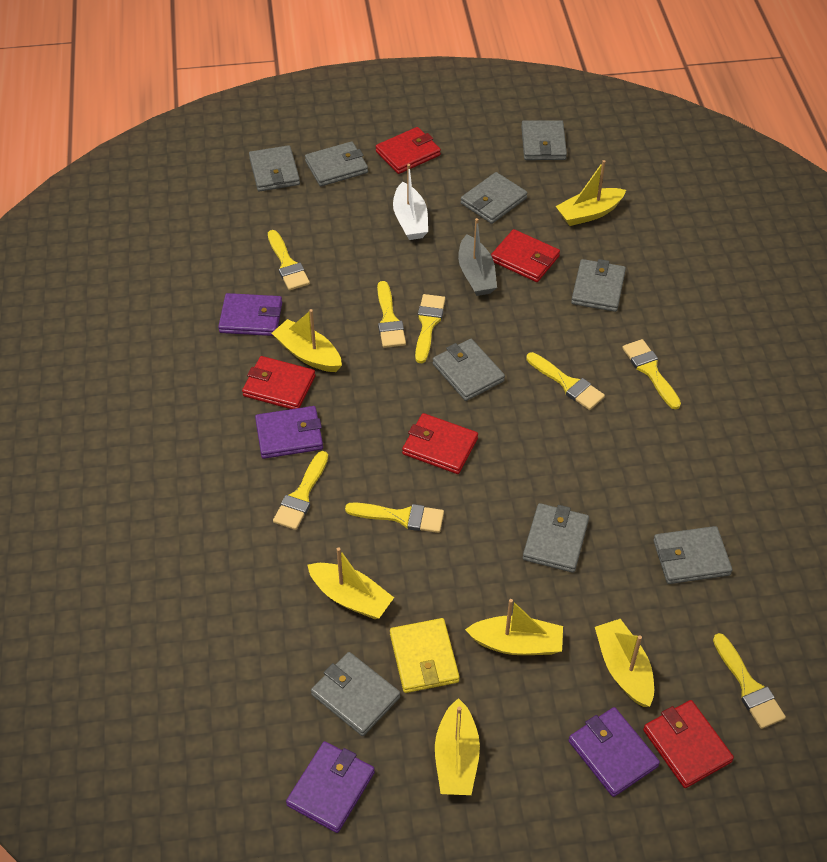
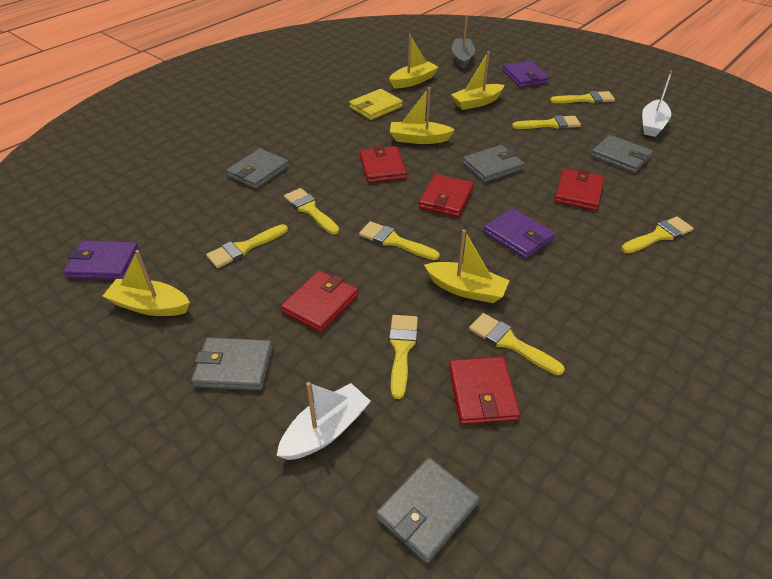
grey wallet: 9 -> 5
purple wallet: 4 -> 3
white boat: 1 -> 2
yellow boat: 6 -> 5

